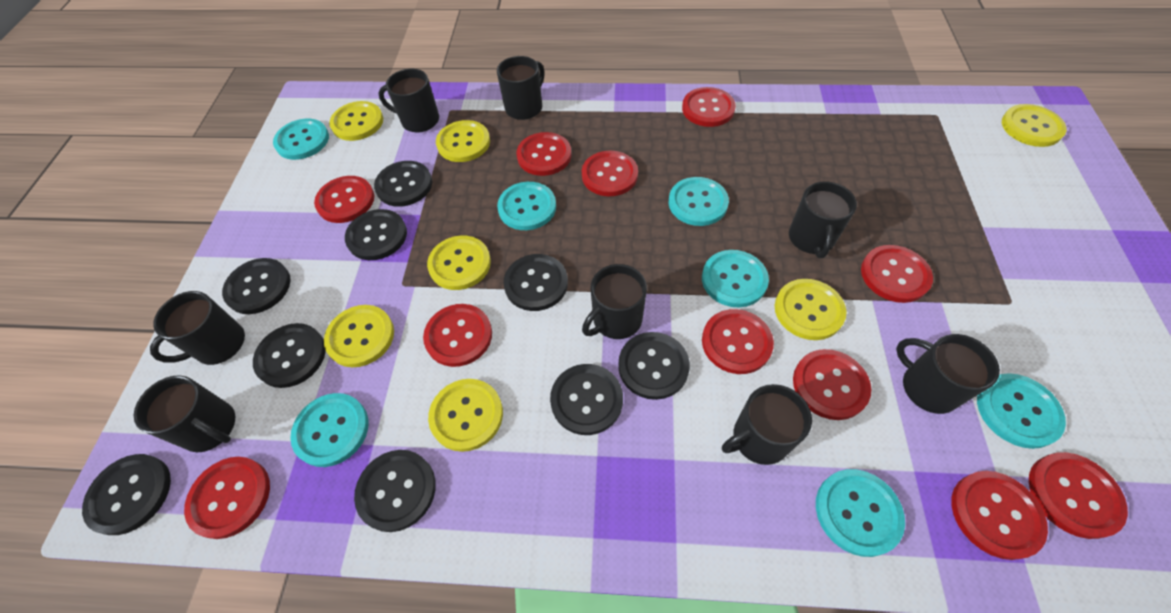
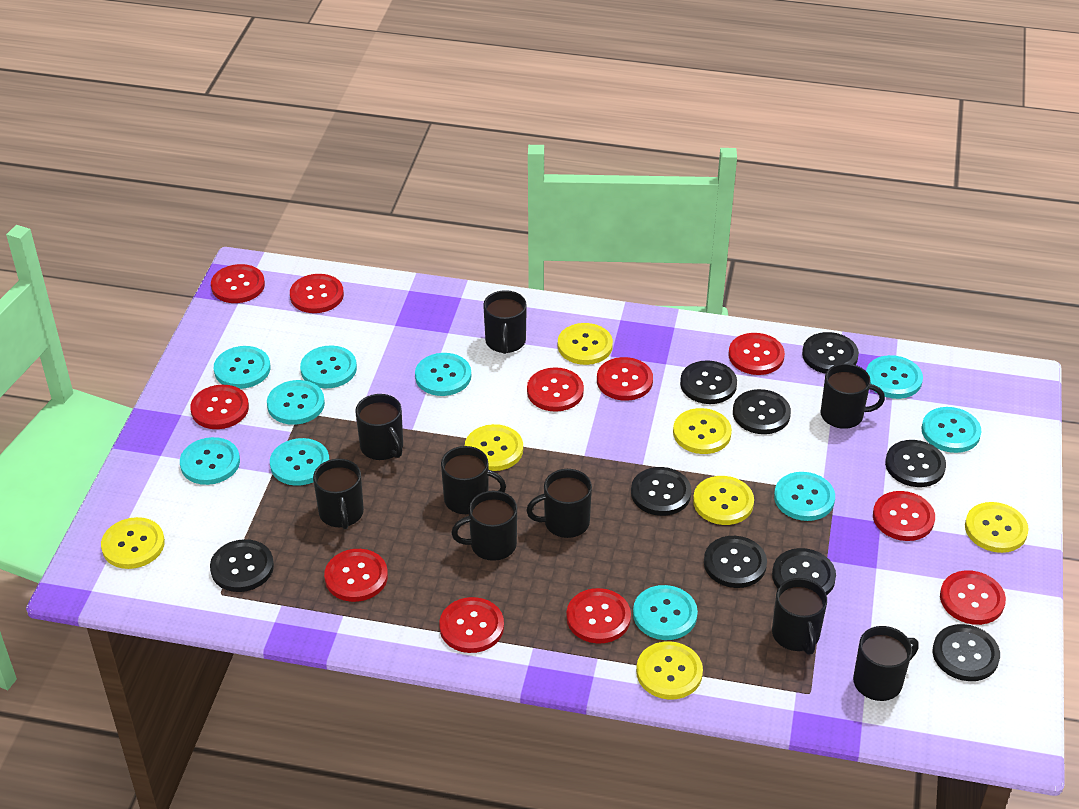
black mug: 8 -> 9
turquoise button: 7 -> 10

